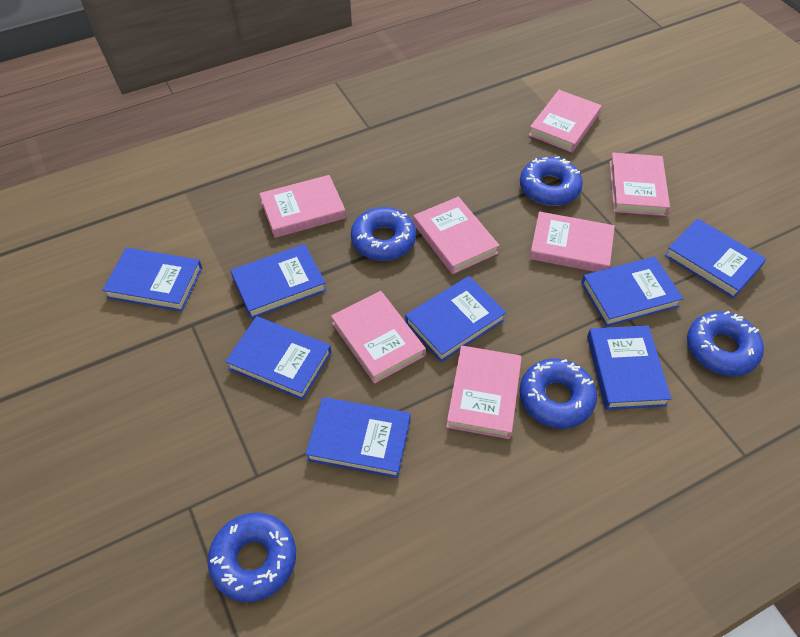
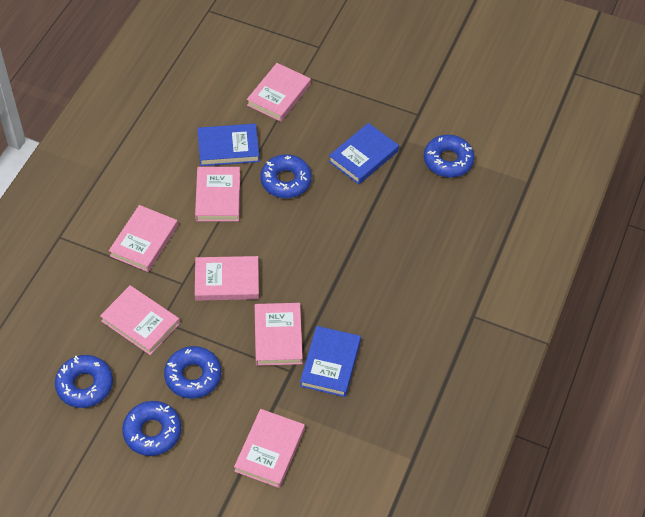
blue book: 8 -> 3

